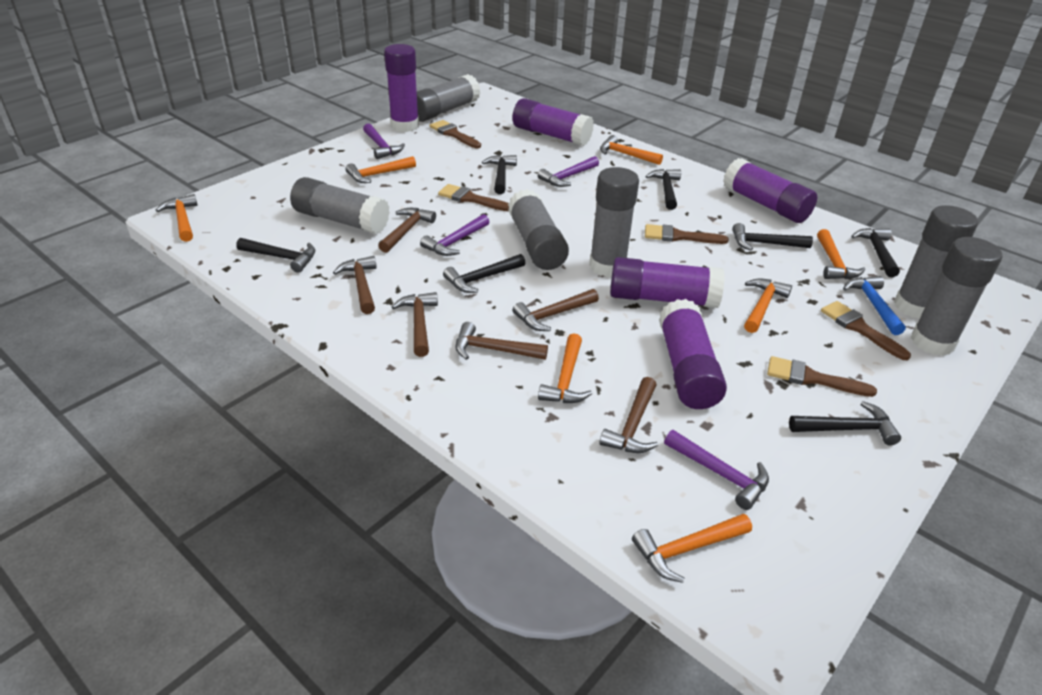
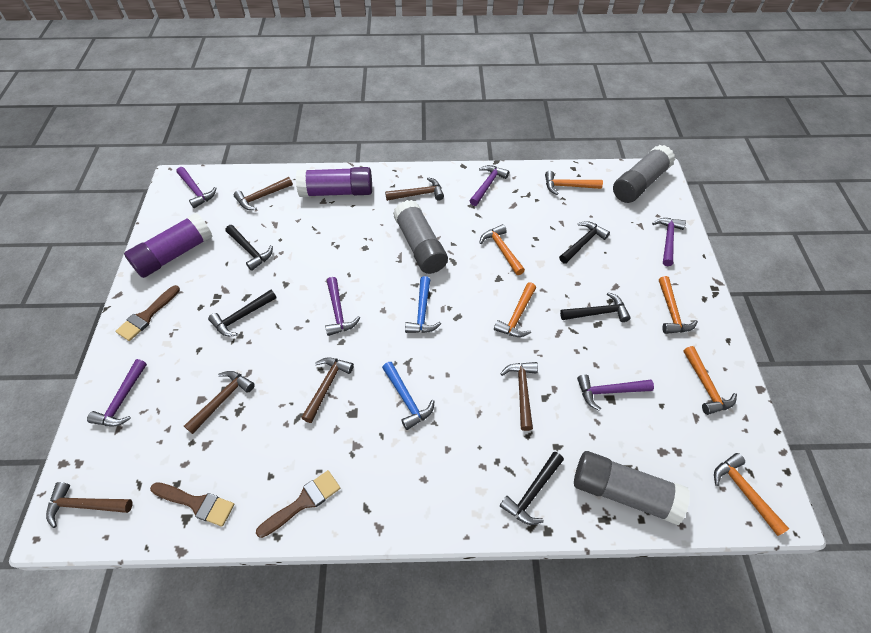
black hammer: 7 -> 5
blue hammer: 1 -> 2
brown brush: 5 -> 3
grey glue stick: 6 -> 3
orange hammer: 7 -> 6
purple glue stick: 5 -> 2
purple hammer: 4 -> 6

